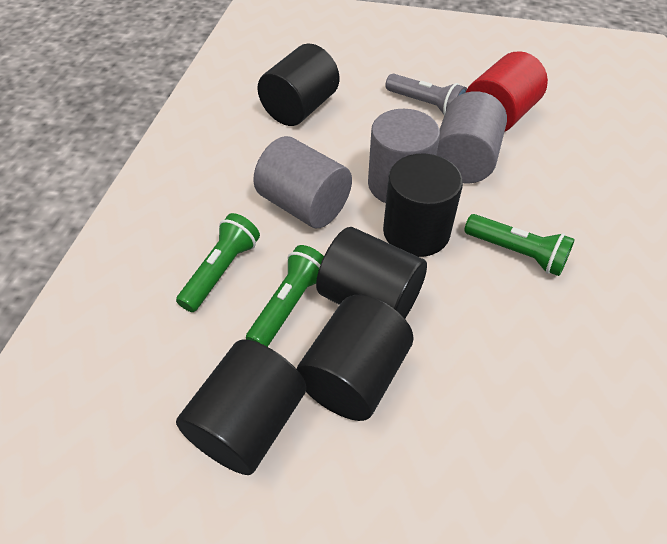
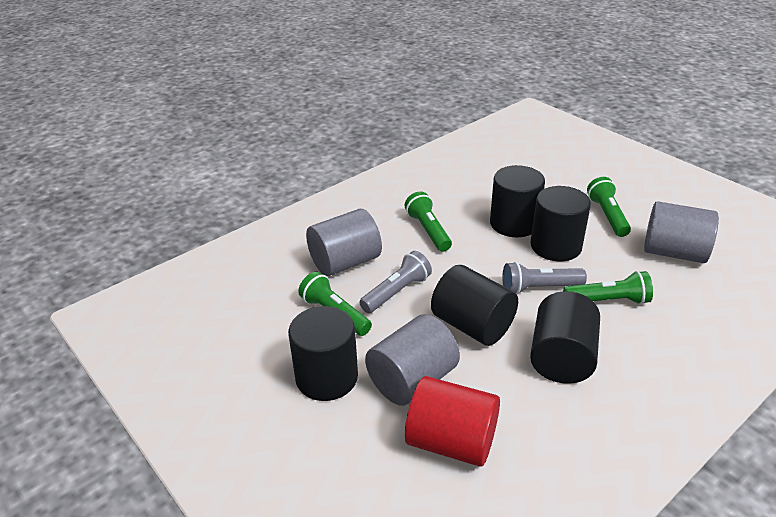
green flashlight: 3 -> 4
grey flashlight: 1 -> 2

